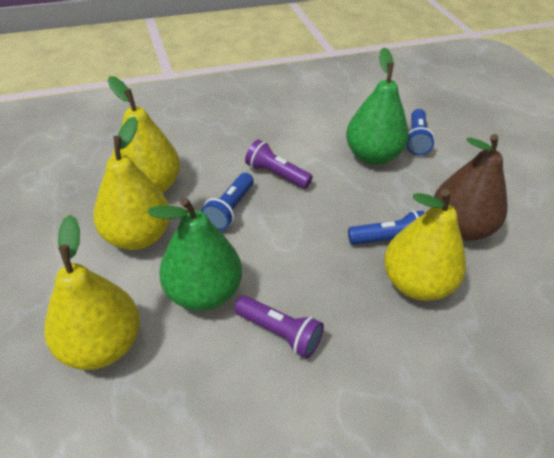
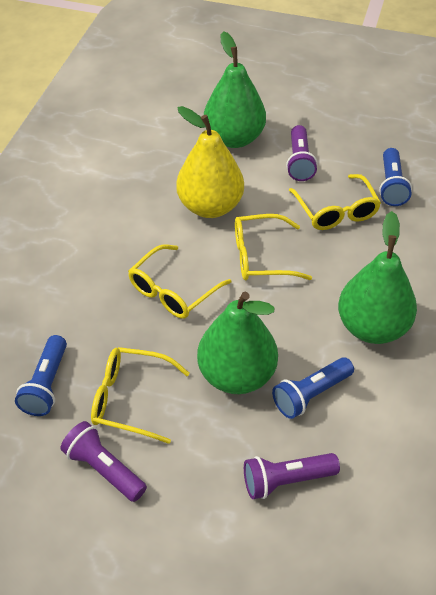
brown pear: 1 -> 0
green pear: 2 -> 3
purple flashlight: 2 -> 3
yellow glasses: 0 -> 4
yellow pear: 4 -> 1

